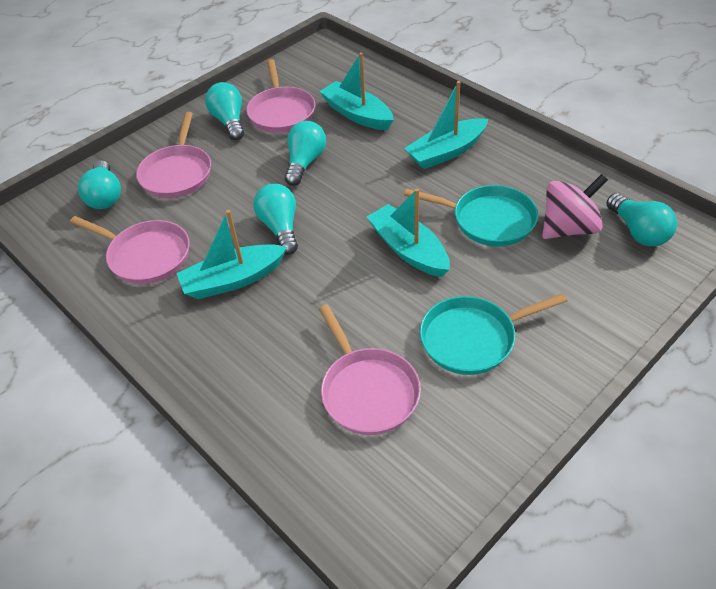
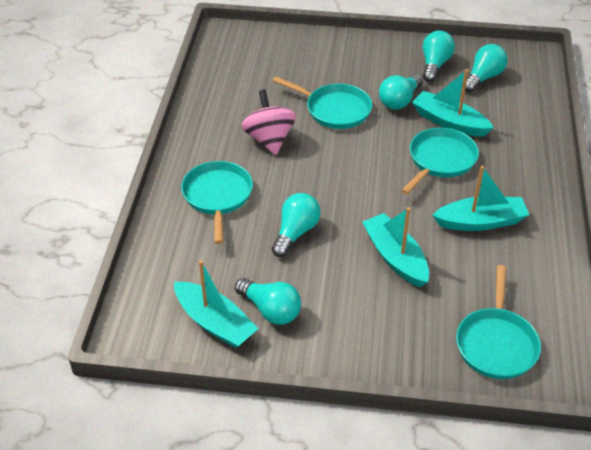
pink pan: 4 -> 0
turquoise pan: 2 -> 4

